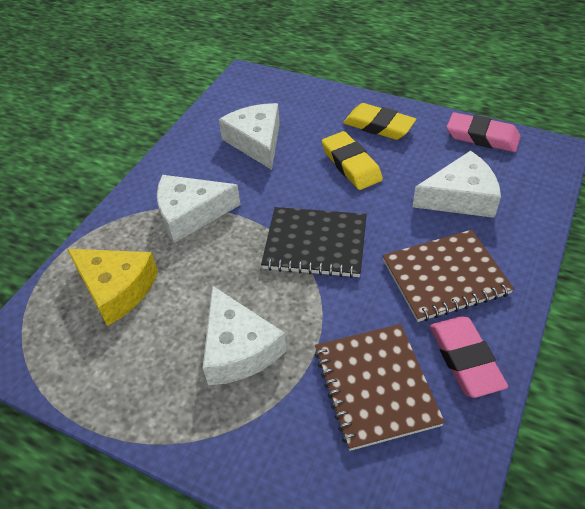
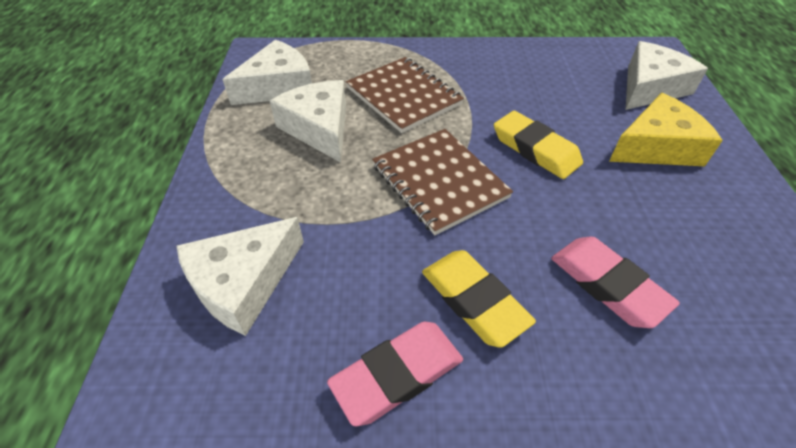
black notebook: 1 -> 0

